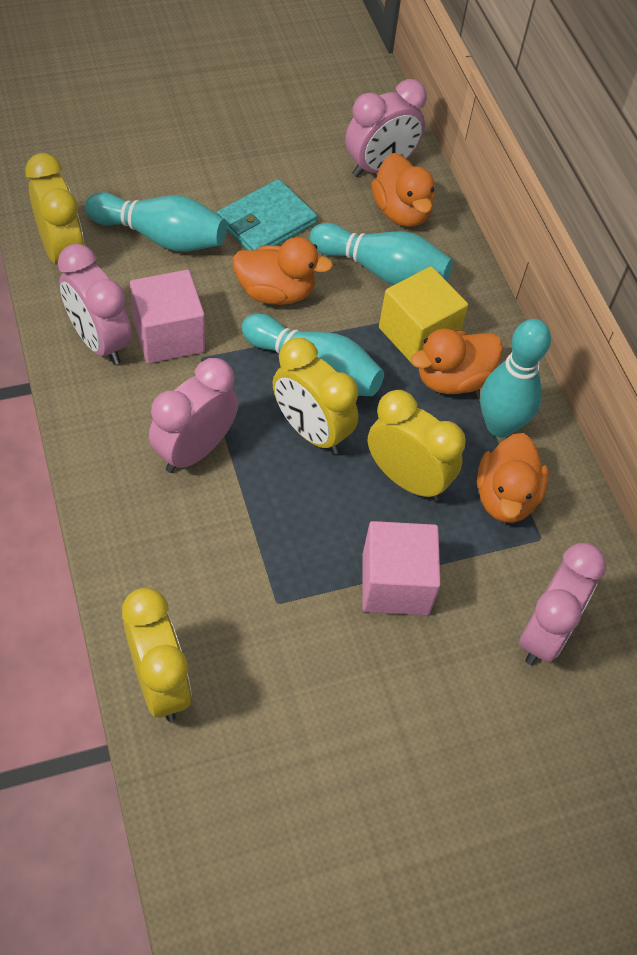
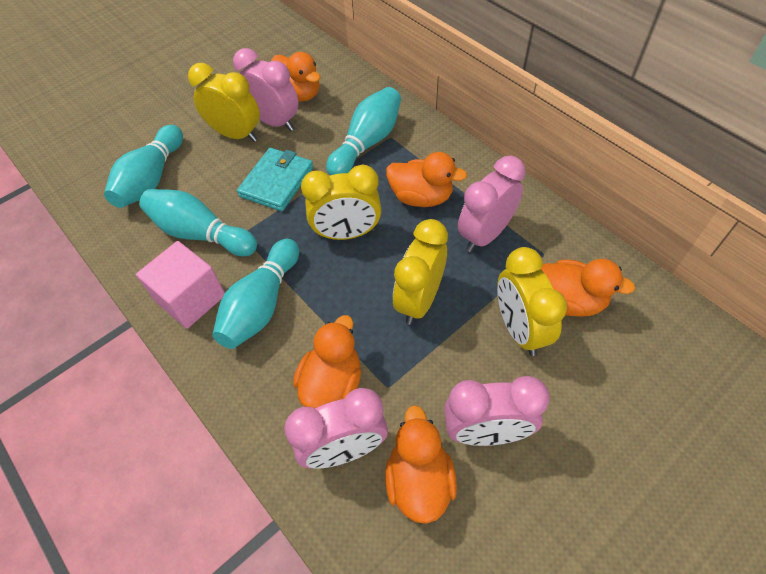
orange duck: 4 -> 5
pink cube: 2 -> 1
yellow cube: 1 -> 0

